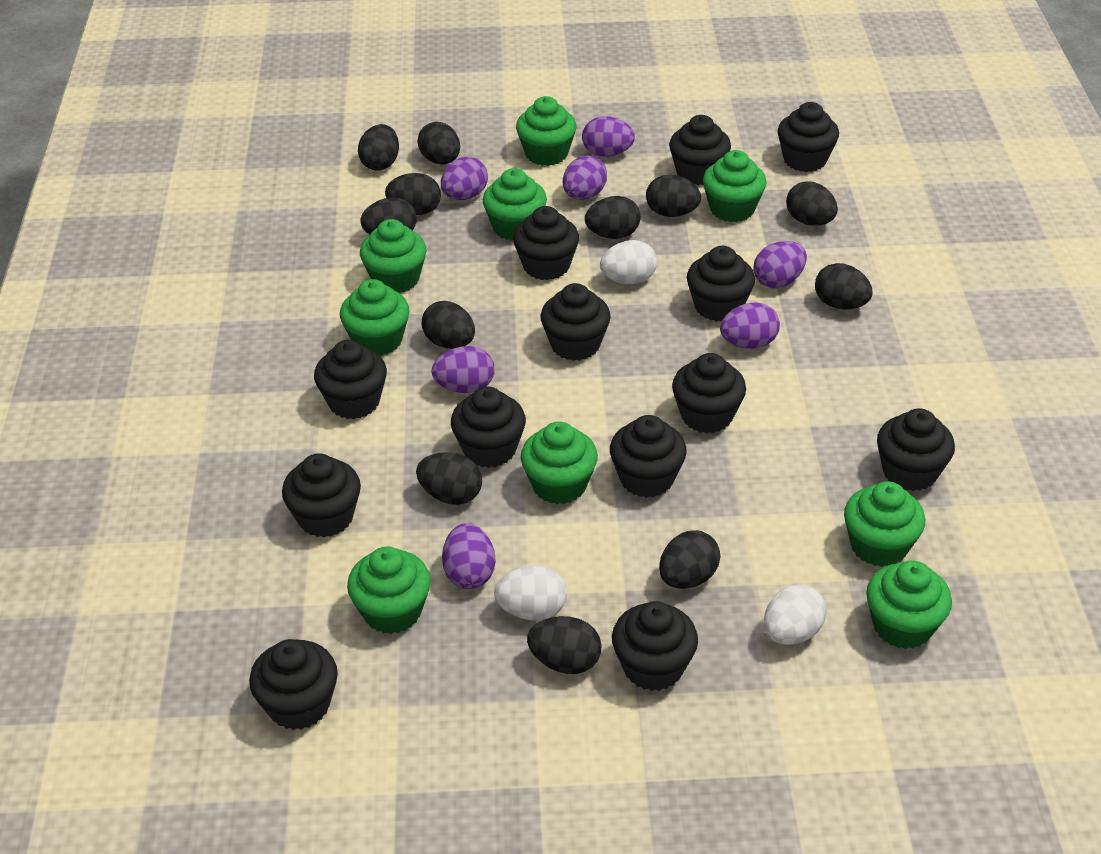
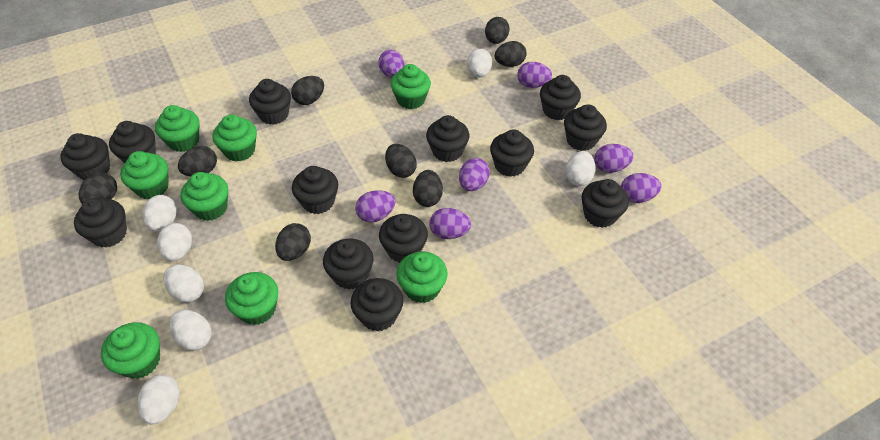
black egg: 12 -> 8
green cupcake: 9 -> 8
white egg: 3 -> 7

